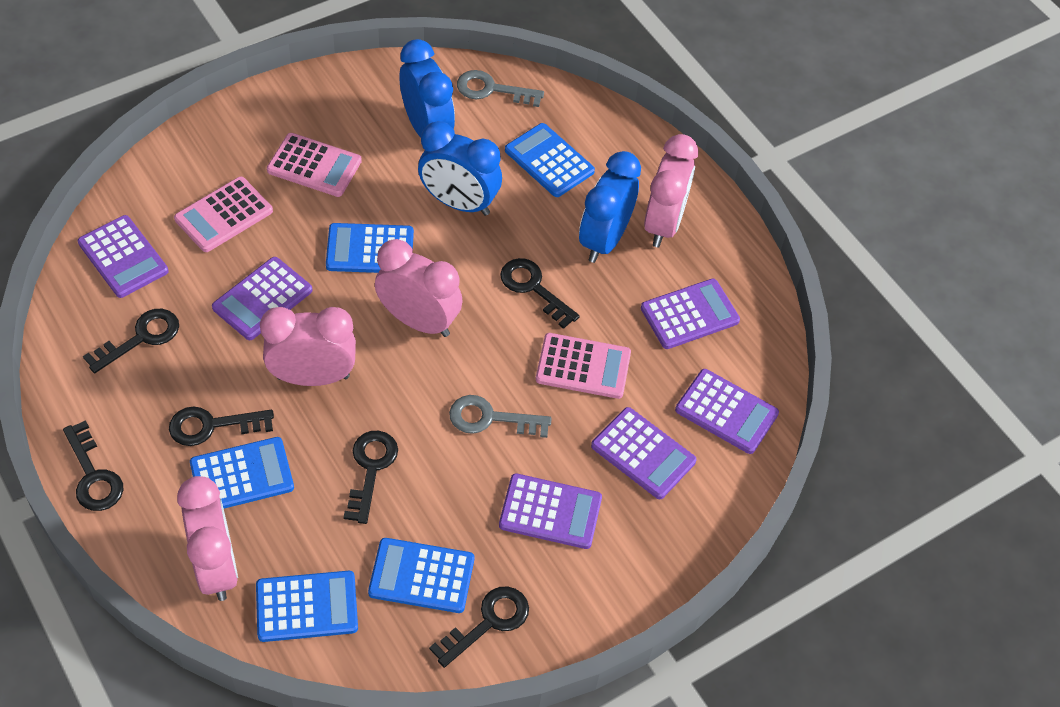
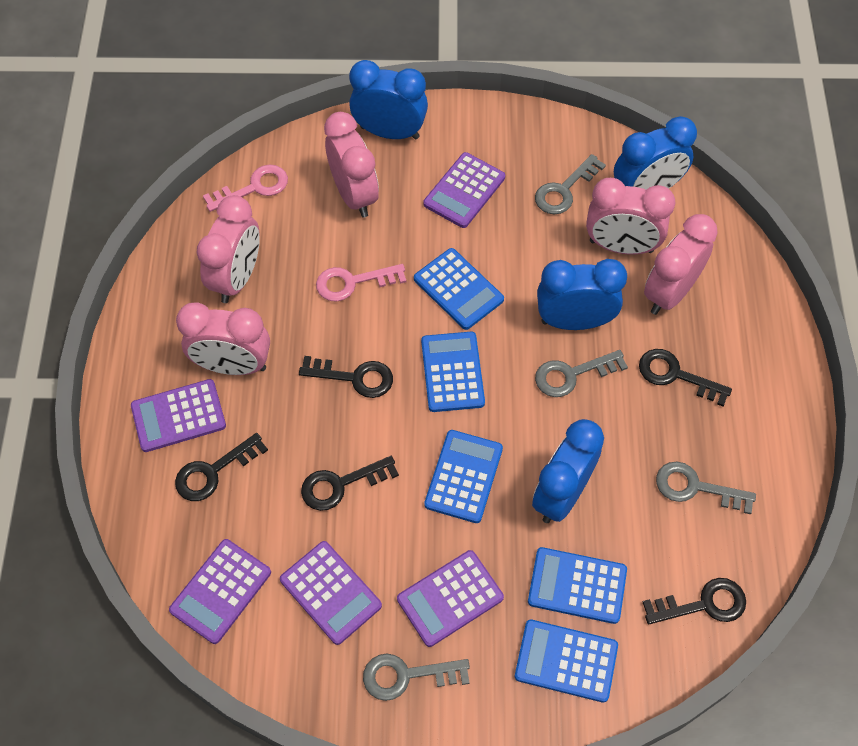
black key: 6 -> 5
blue clock: 3 -> 4
grey key: 2 -> 4
pink calculator: 3 -> 0
pink clock: 4 -> 5
pink key: 0 -> 2
purple calculator: 6 -> 5

